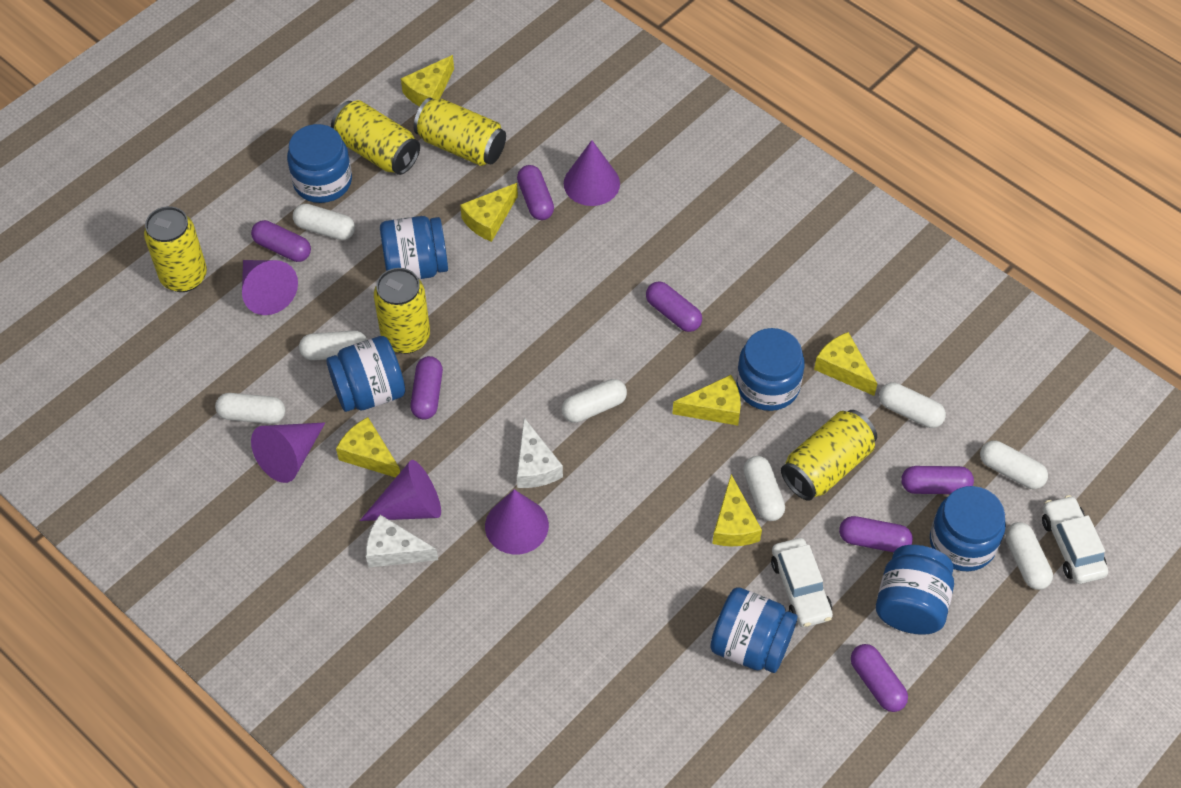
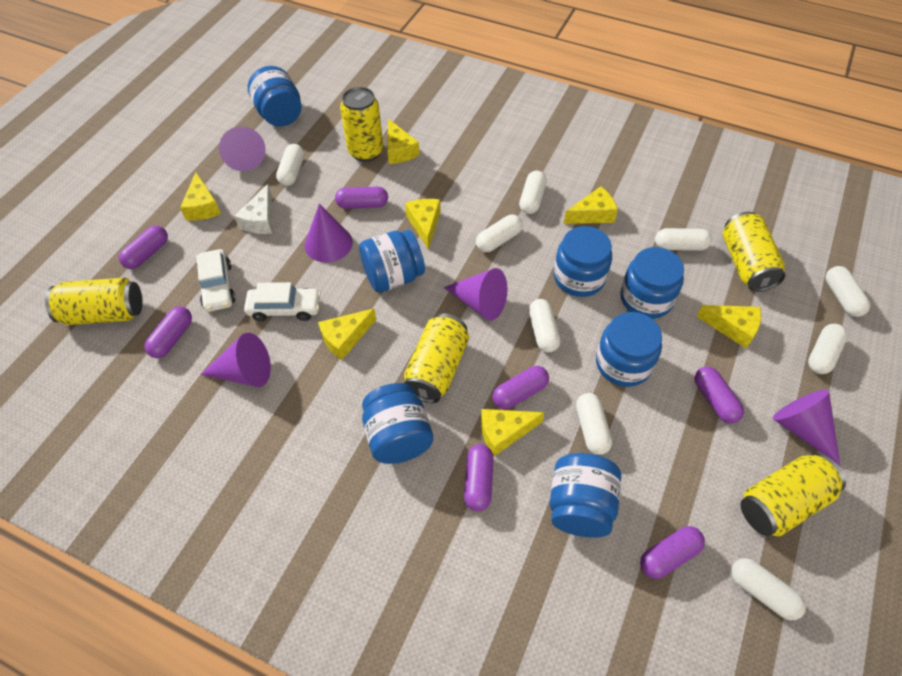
white capsule: 8 -> 9
white cheese: 2 -> 1
yellow cheese: 6 -> 7

